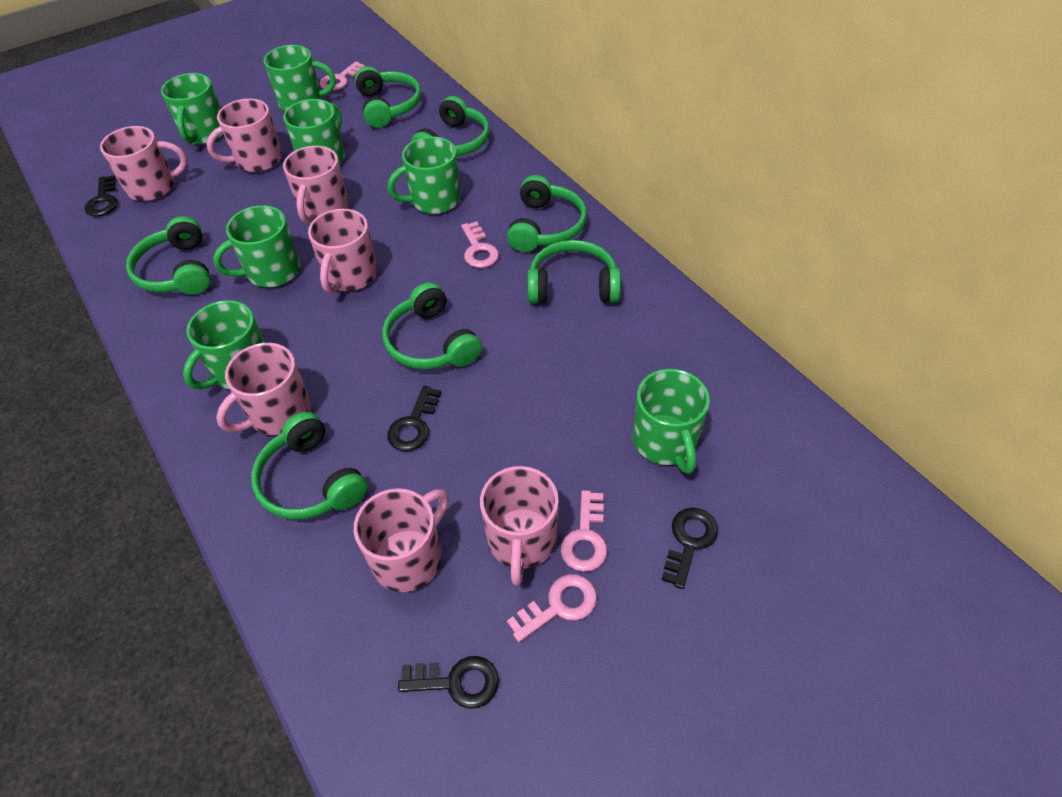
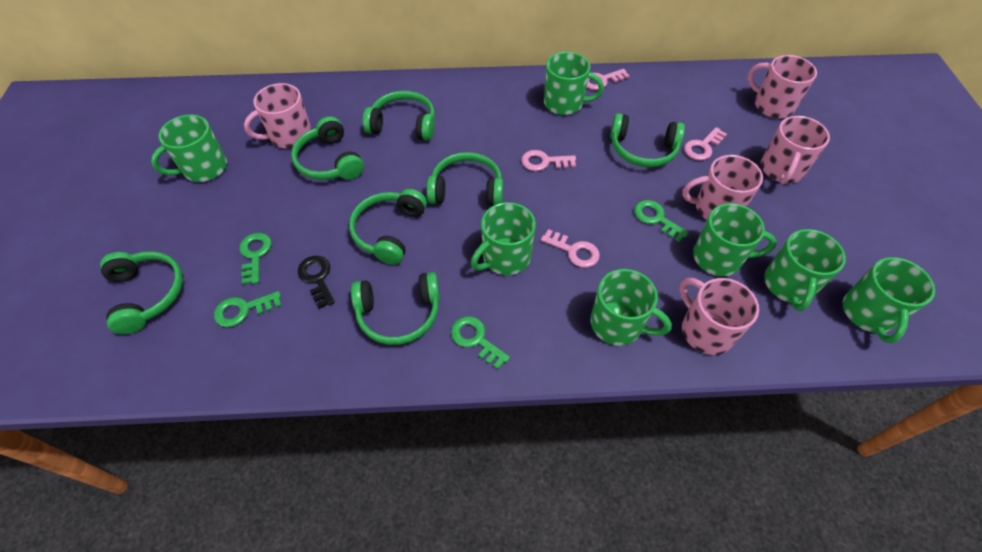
black key: 4 -> 1
green key: 0 -> 4
pink mug: 7 -> 5

